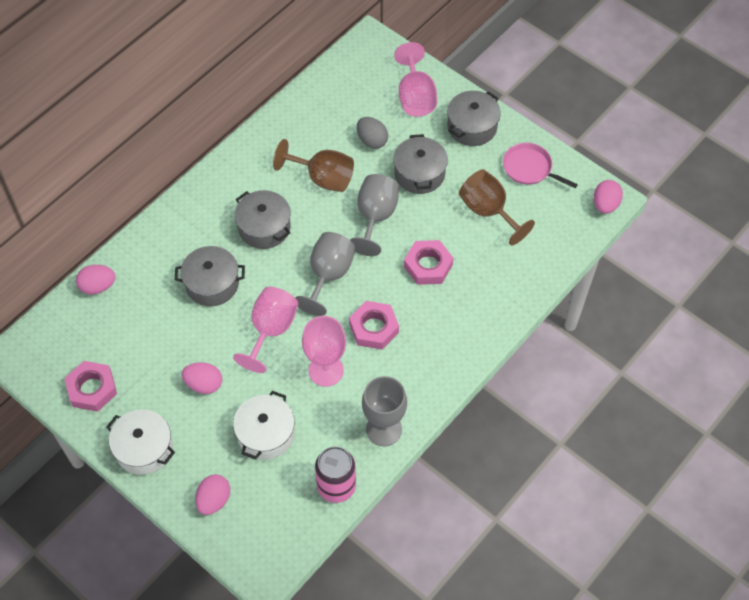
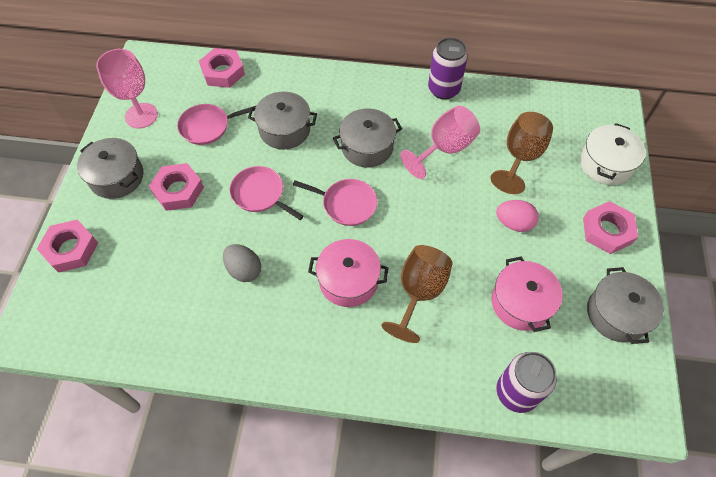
grey goblet: 3 -> 0
pink can: 1 -> 0
pink egg: 4 -> 1
pink goblet: 3 -> 2
pink nut: 3 -> 4
pink pan: 1 -> 3
pink pot: 0 -> 2
purple can: 0 -> 2
white pot: 2 -> 1

